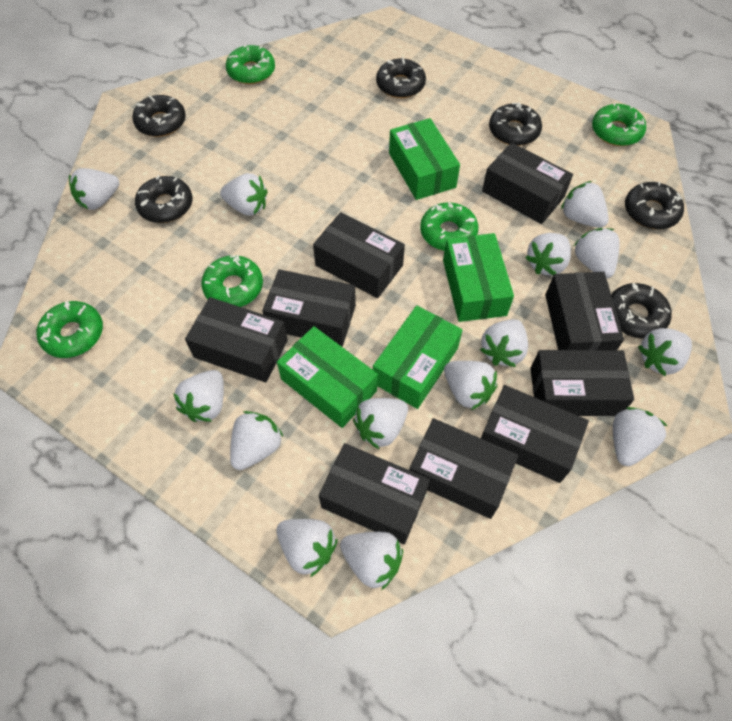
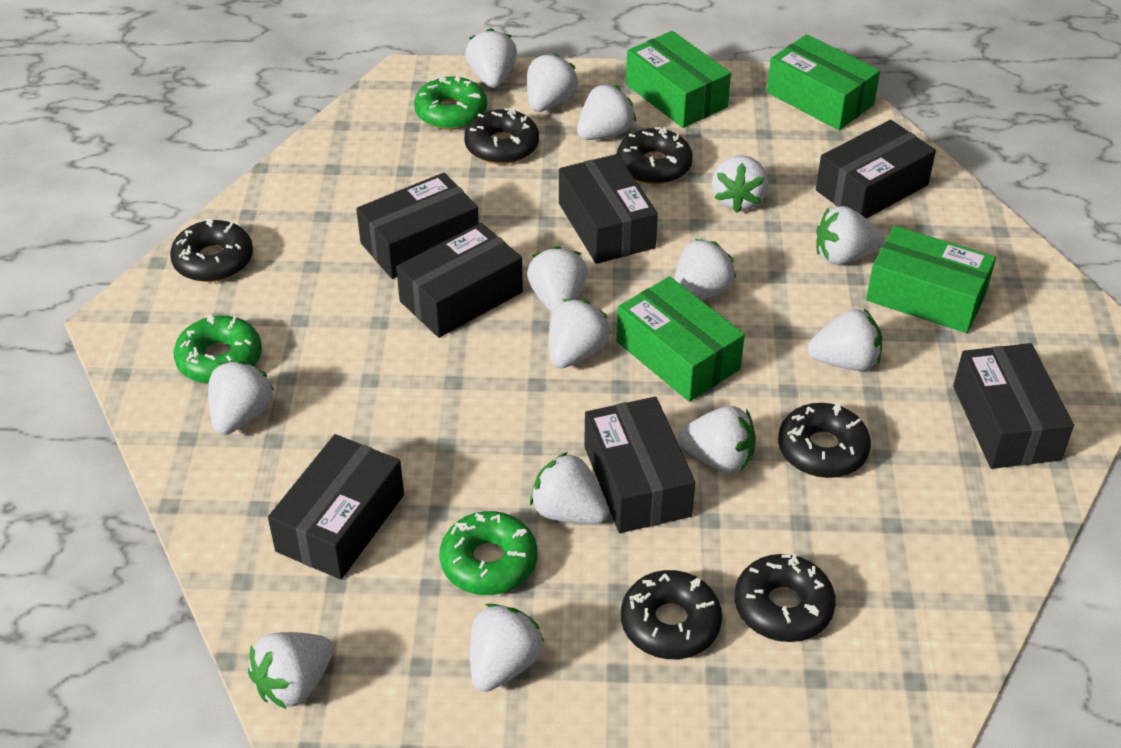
black box: 9 -> 7
green donut: 5 -> 3

